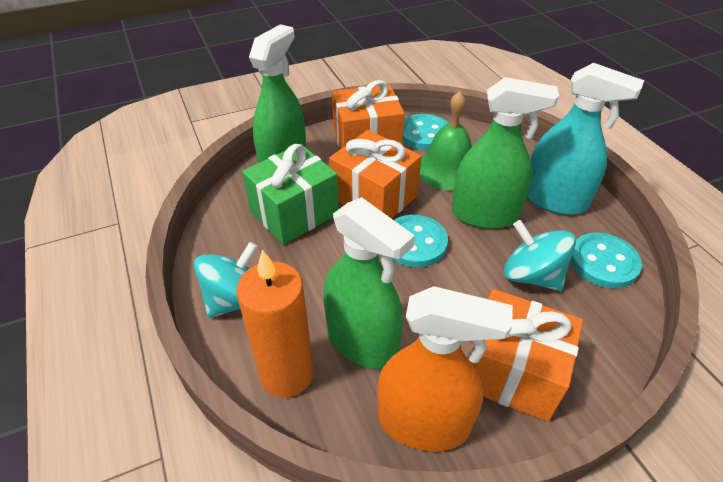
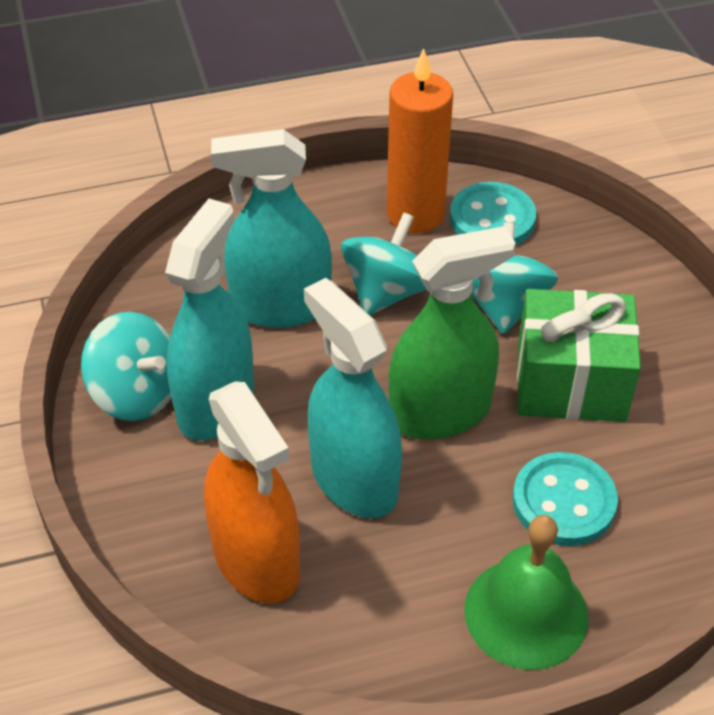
green spray bottle: 3 -> 1
orange gift: 3 -> 0
turquoise button: 3 -> 2
turquoise spinning top: 2 -> 3
turquoise spray bottle: 1 -> 3

